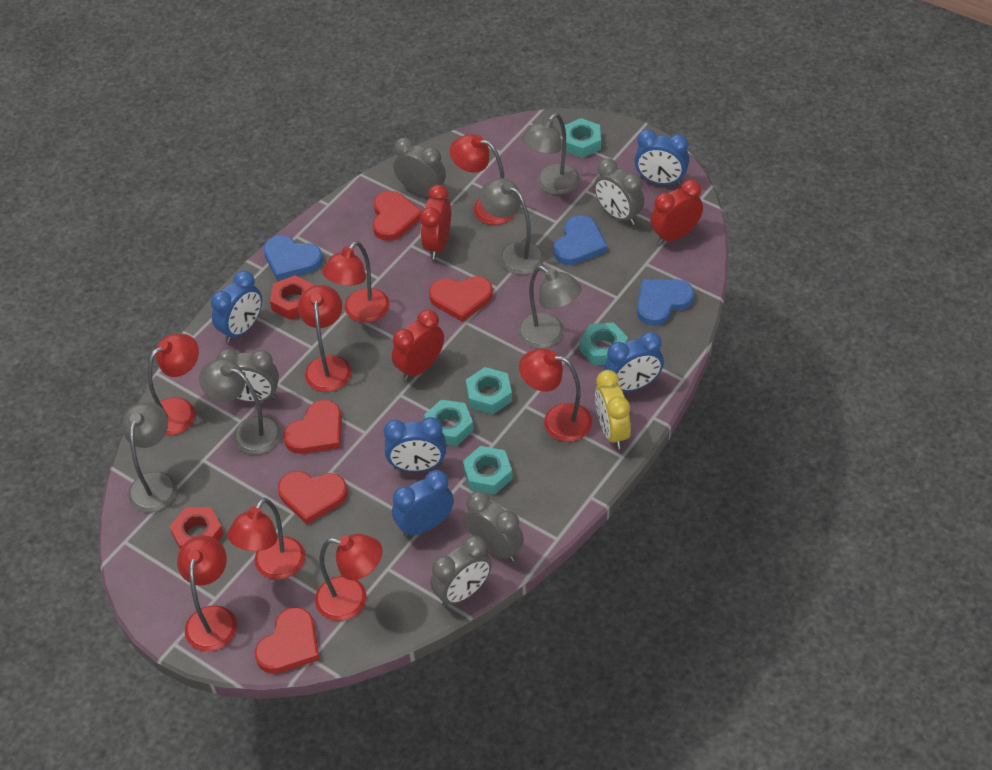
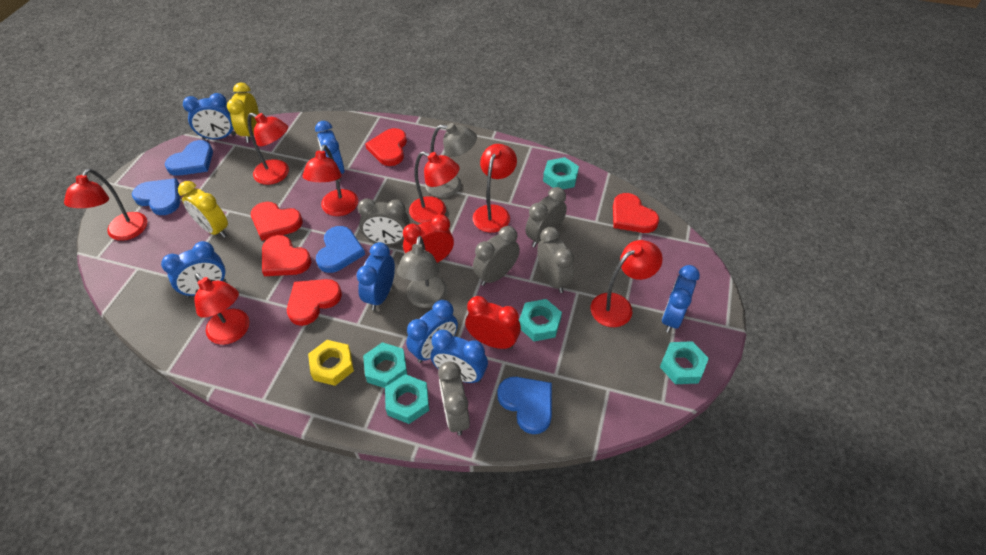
blue clock: 5 -> 7
blue heart: 3 -> 4
grey lamp: 5 -> 2
red clock: 3 -> 2
red lamp: 8 -> 7
red nut: 2 -> 0
yellow clock: 1 -> 2
yellow nut: 0 -> 1

